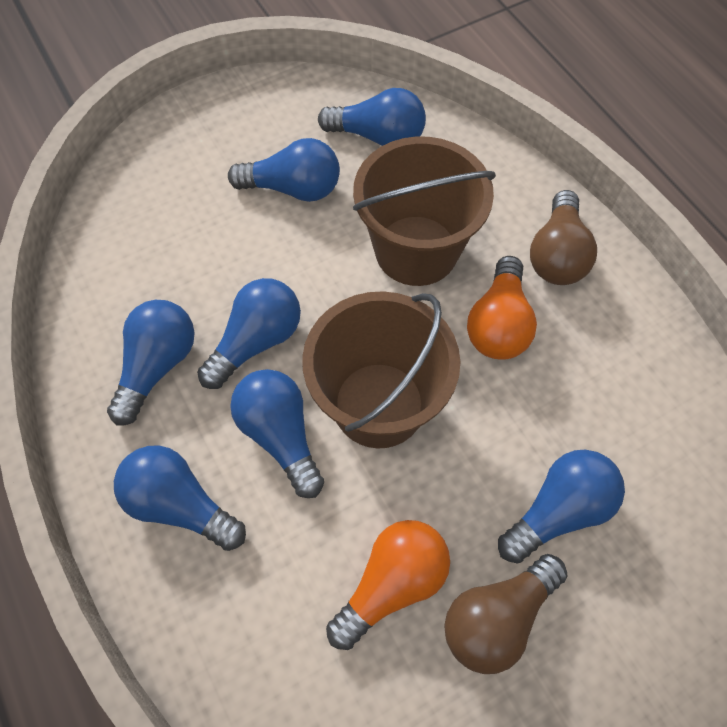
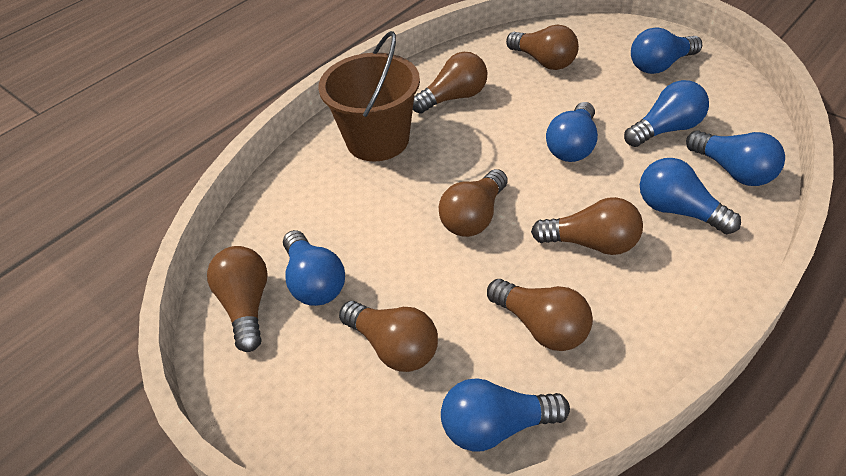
brown bucket: 2 -> 1
brown light bulb: 2 -> 7
orange light bulb: 2 -> 0

